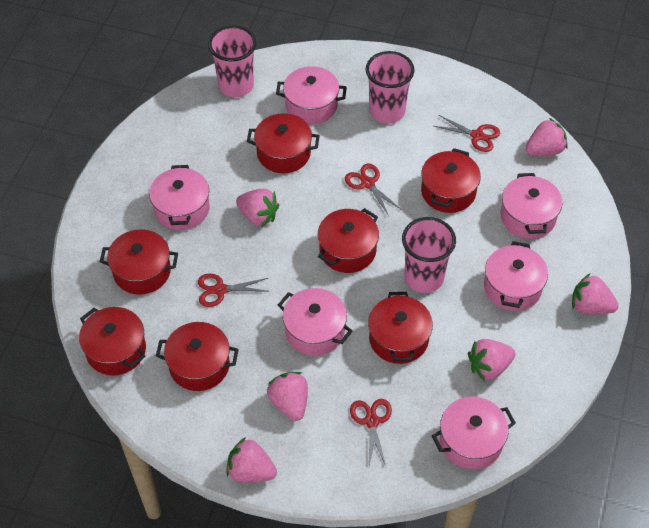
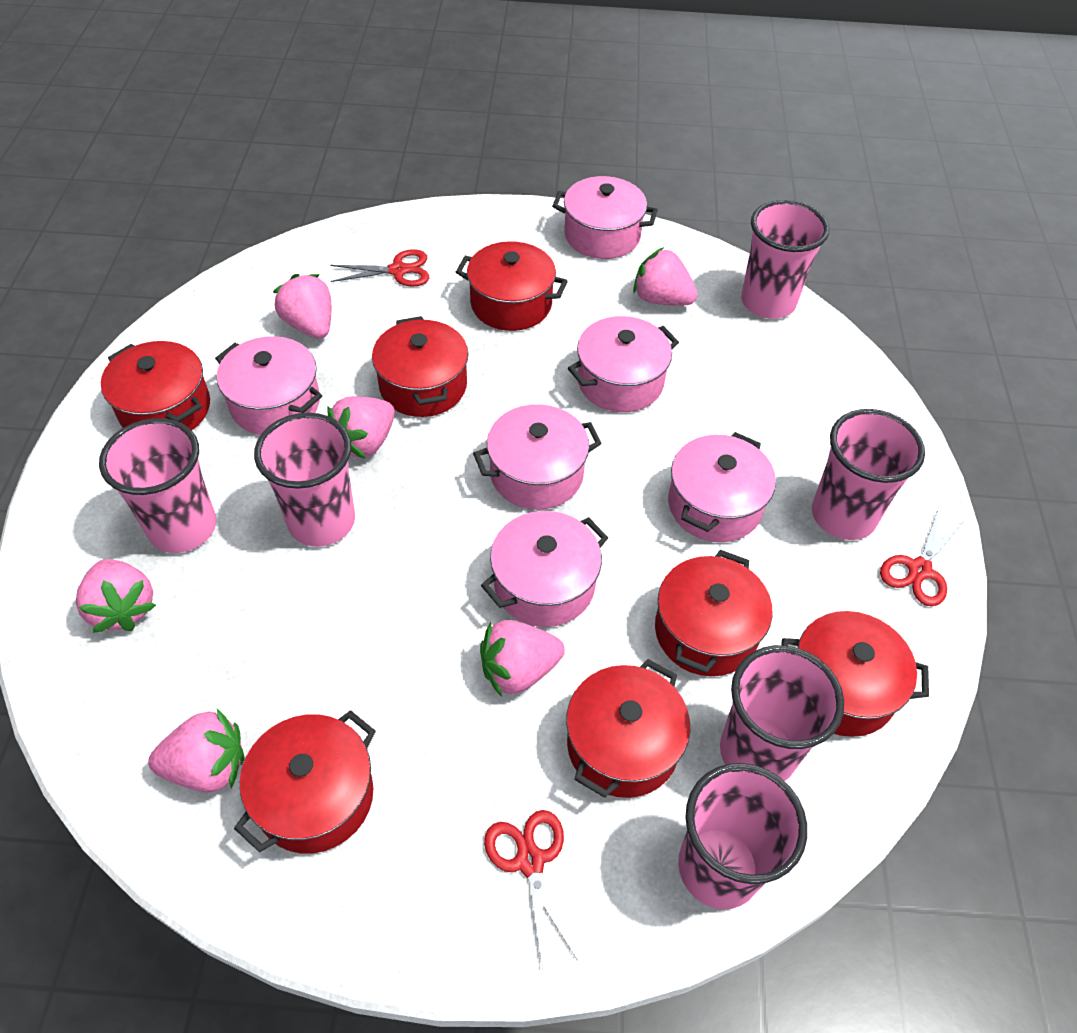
pink cup: 3 -> 6
red scissors: 4 -> 3

